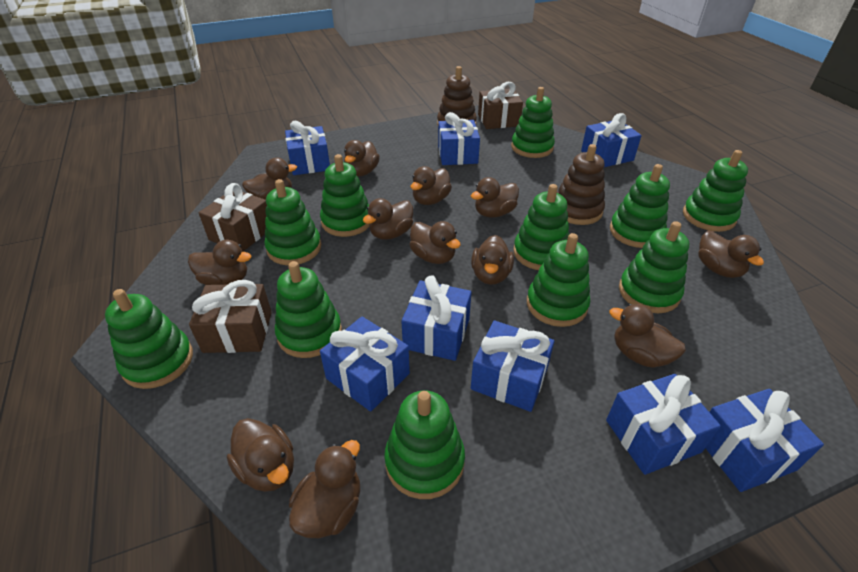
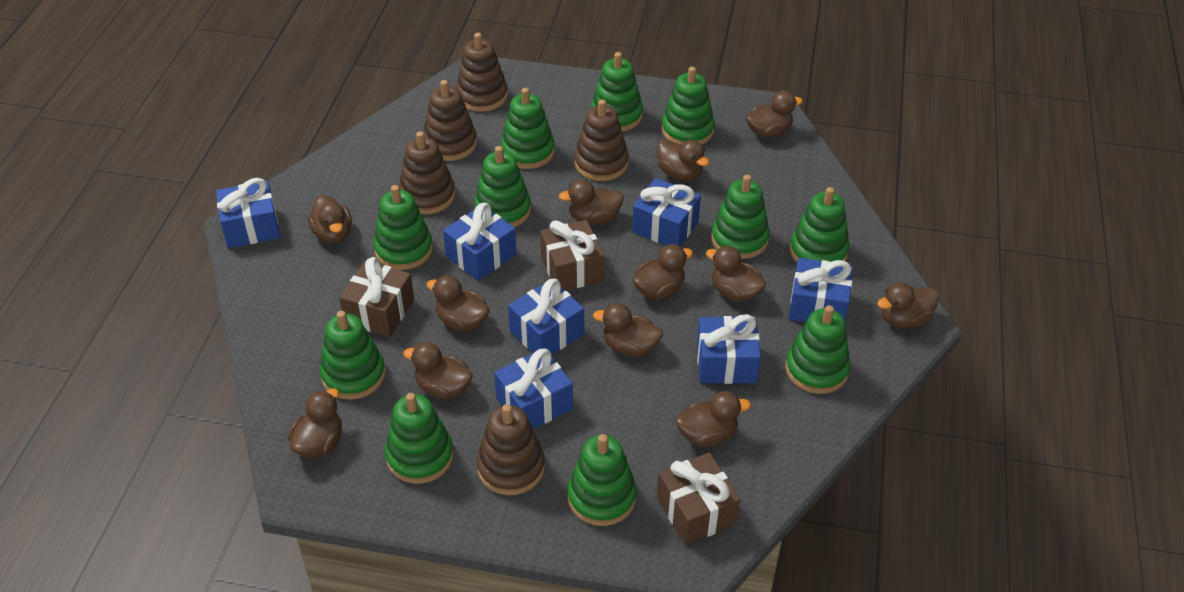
blue gift: 8 -> 7
brown stacking toy: 2 -> 5

